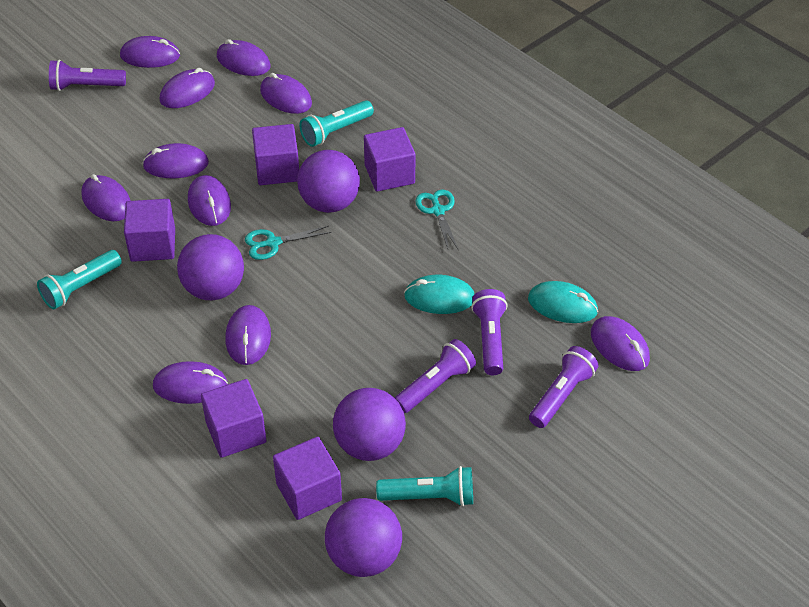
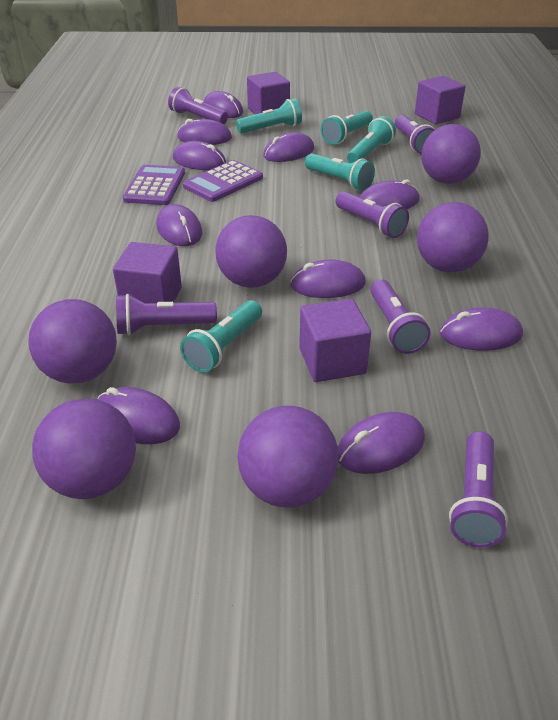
purple ball: 4 -> 6
purple calculator: 0 -> 2
purple cube: 5 -> 4
purple flashlight: 4 -> 6
turquoise flashlight: 3 -> 5
turquoise mouse: 2 -> 0
turquoise scissors: 2 -> 0

